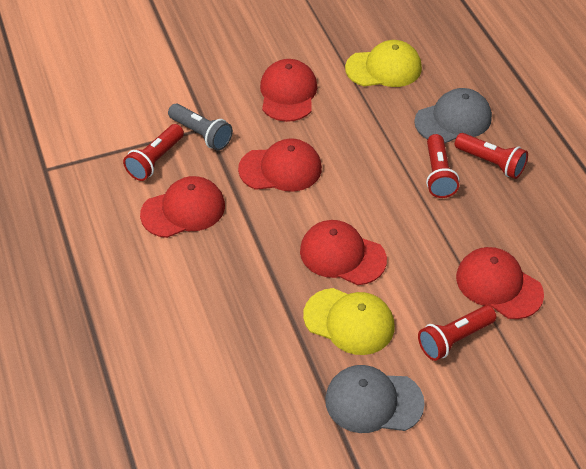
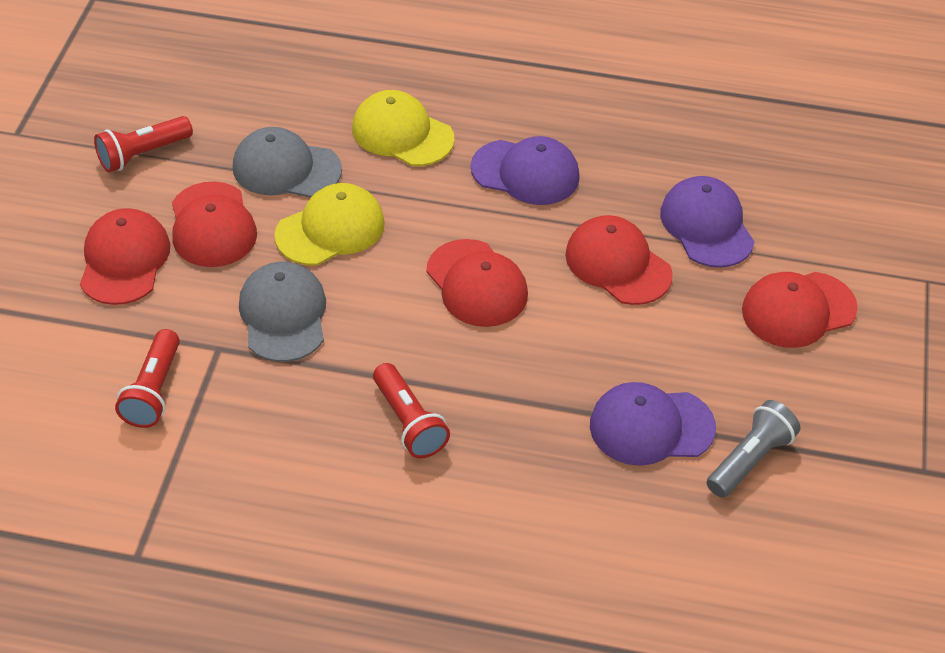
purple cap: 0 -> 3
red flashlight: 4 -> 3

